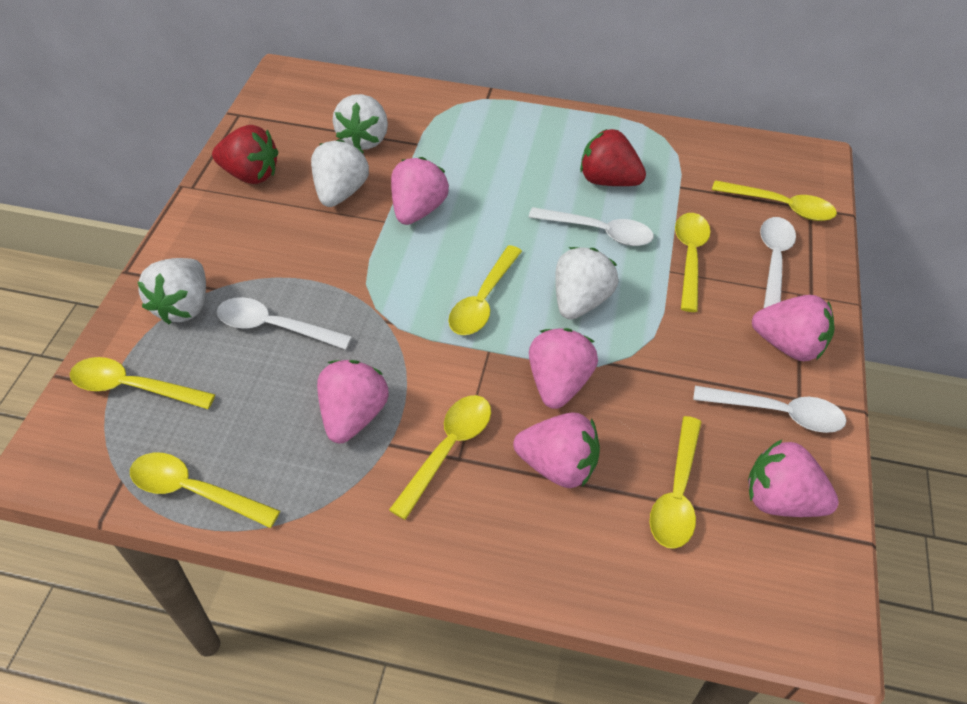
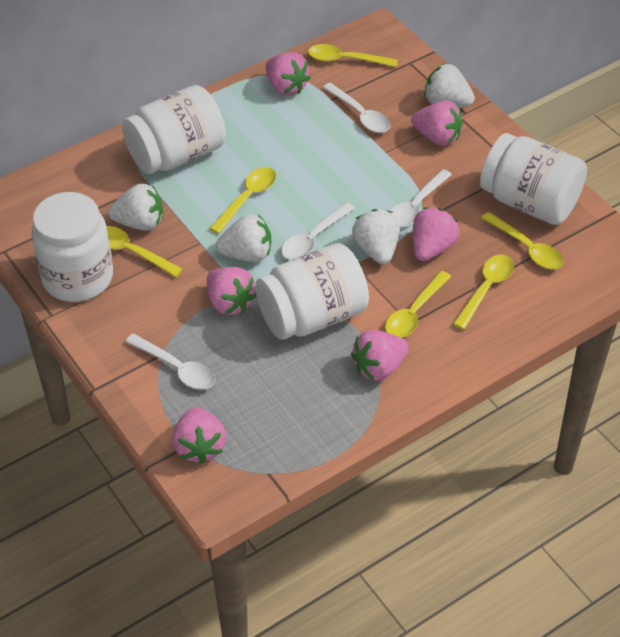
red strawberry: 2 -> 0
white jar: 0 -> 4
yellow spoon: 7 -> 6

